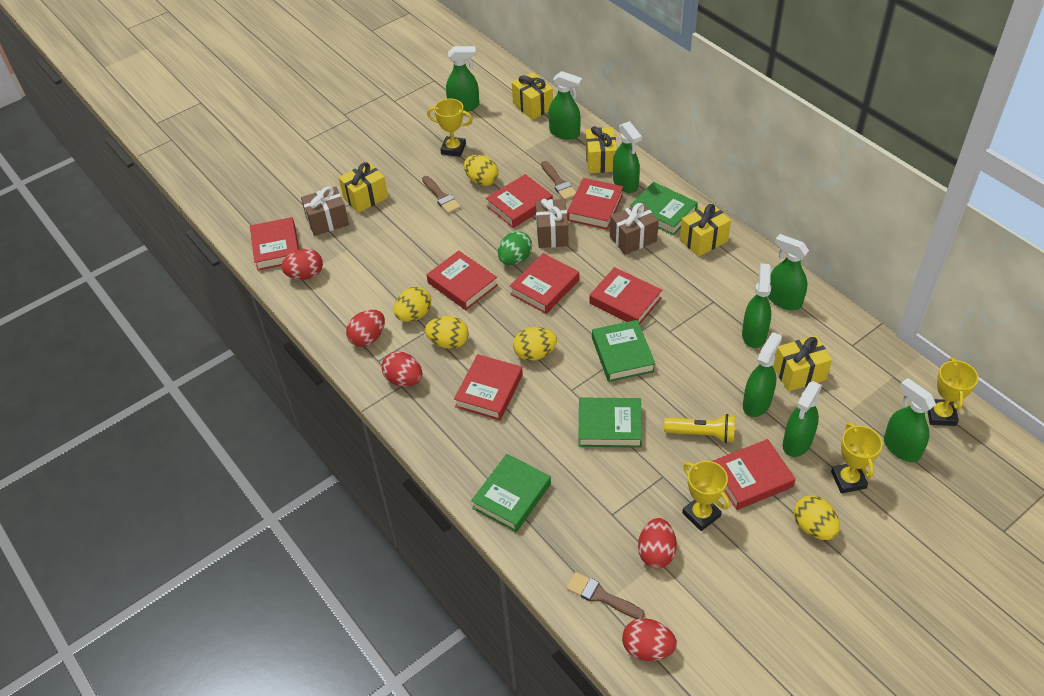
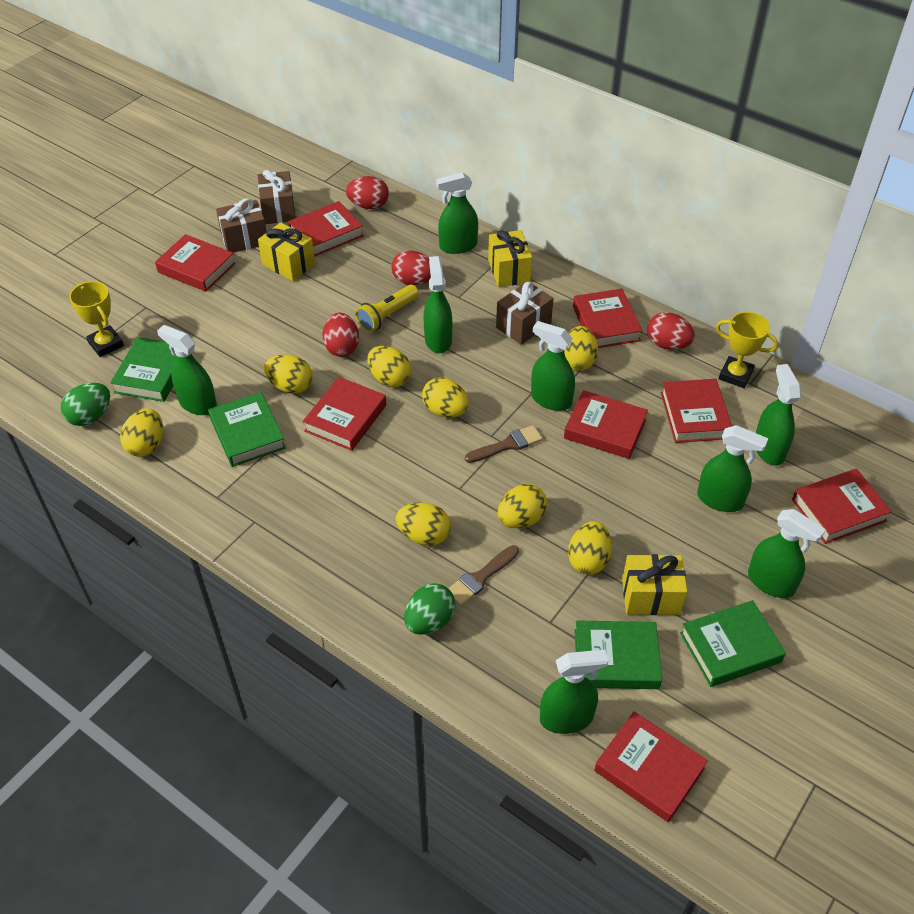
brown brush: 3 -> 2
green egg: 1 -> 2
red egg: 5 -> 4
yellow egg: 5 -> 8
yellow gift: 5 -> 3
yellow trophy: 4 -> 2

